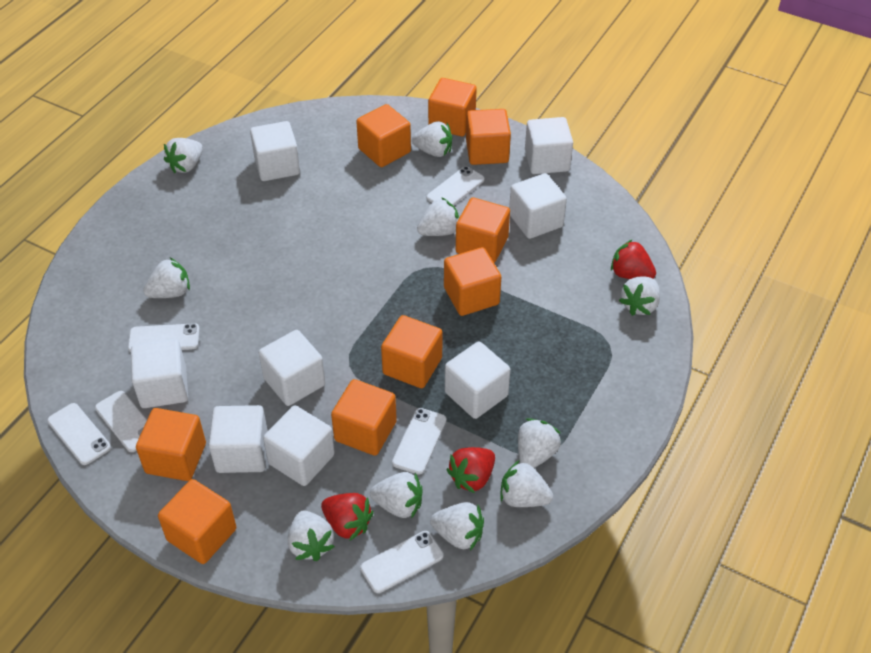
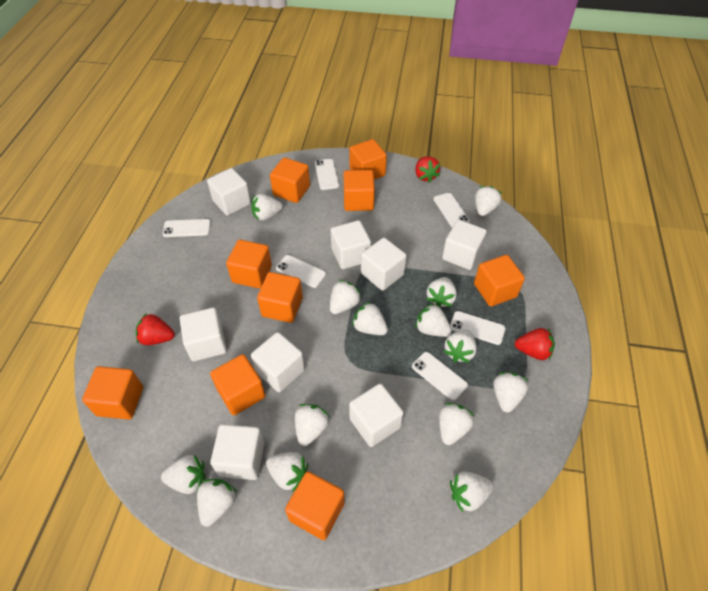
white strawberry: 10 -> 14

